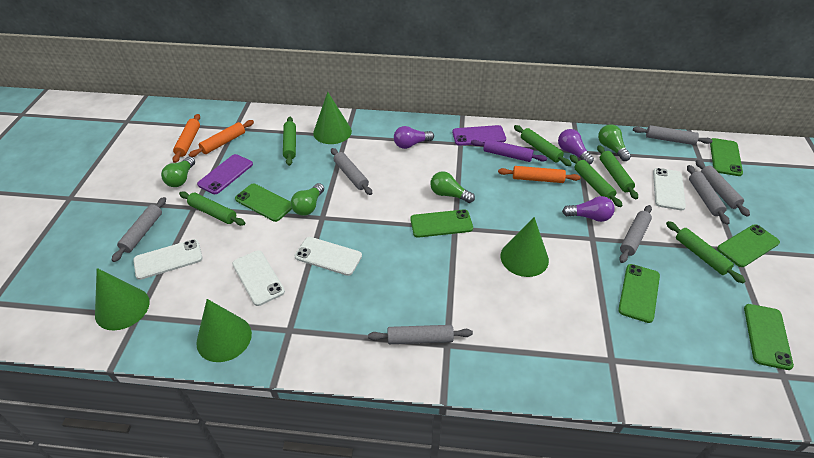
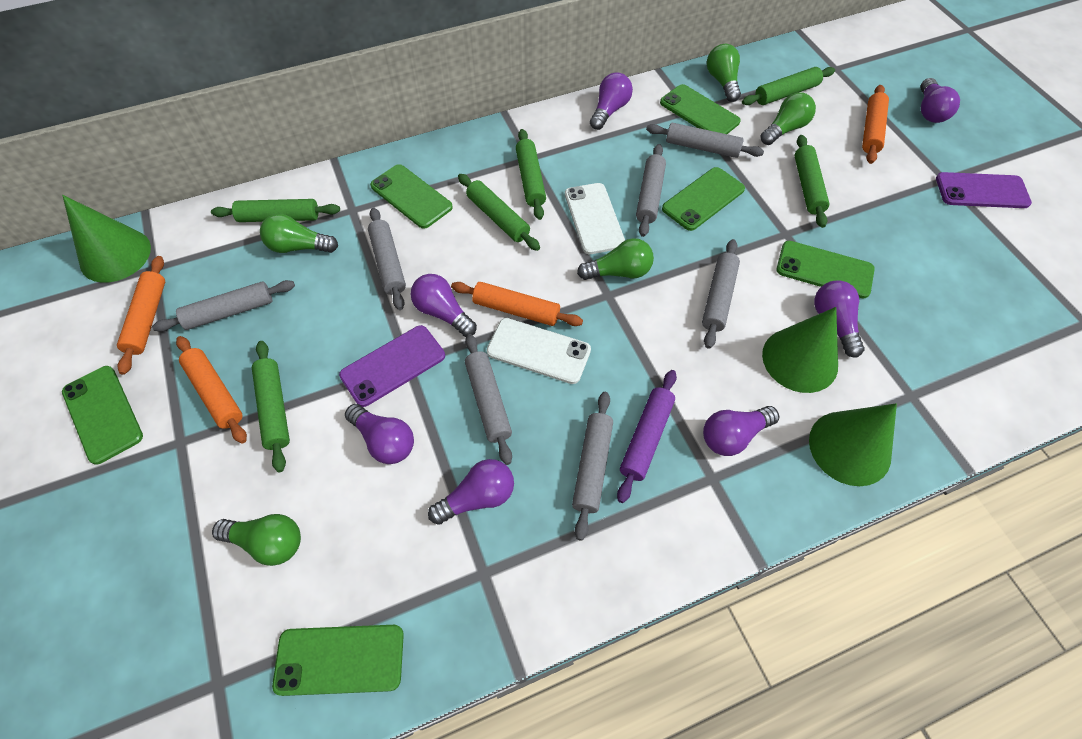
green cone: 4 -> 3
green light bulb: 4 -> 5
orange rolling pin: 3 -> 4
purple light bulb: 3 -> 7
white phone: 4 -> 2

